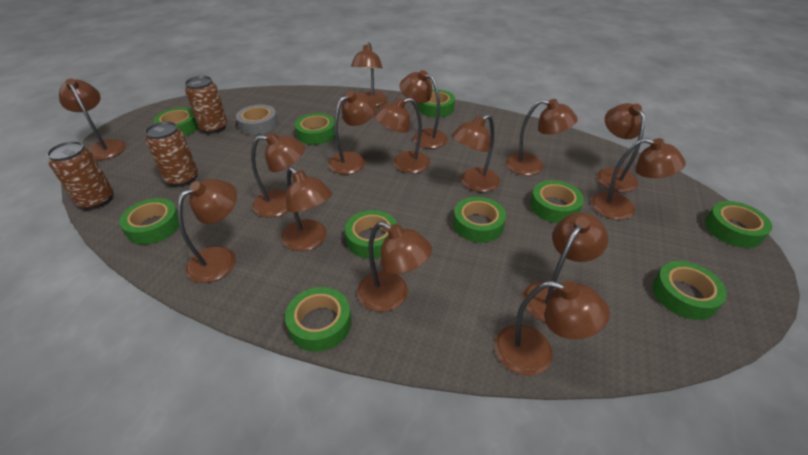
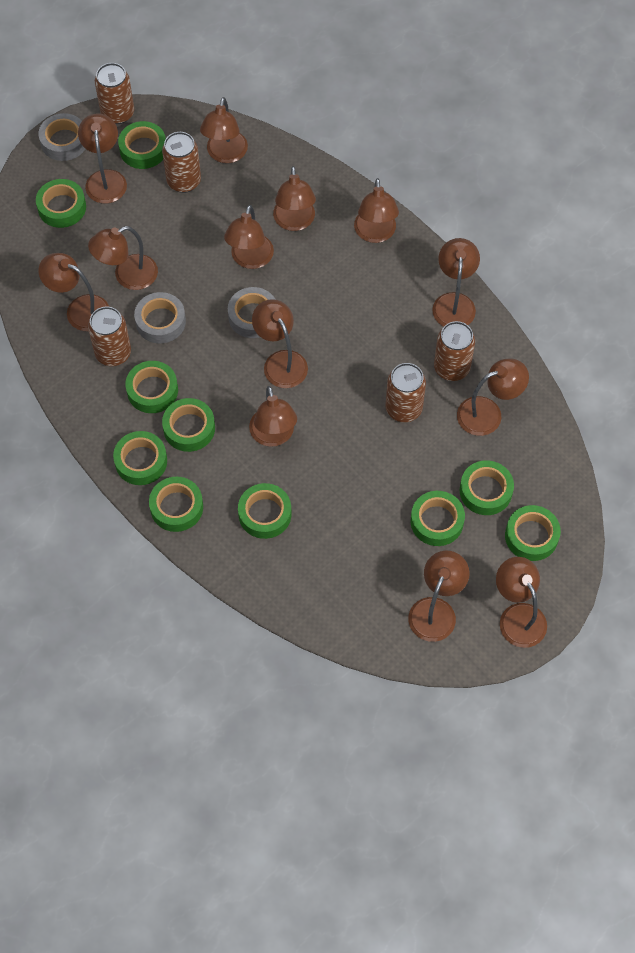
brown can: 3 -> 5
brown lamp: 15 -> 13
grey tape: 1 -> 3

